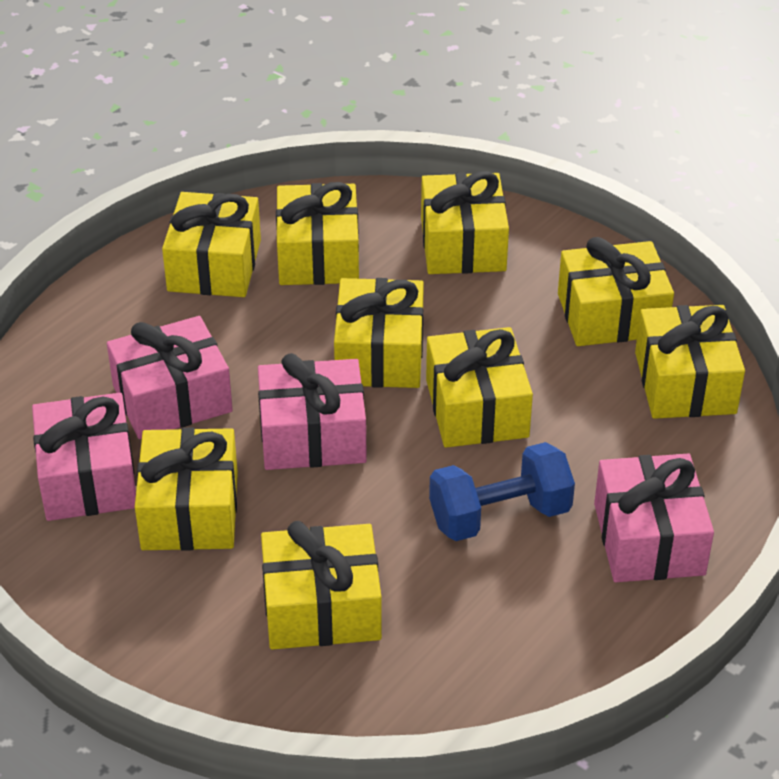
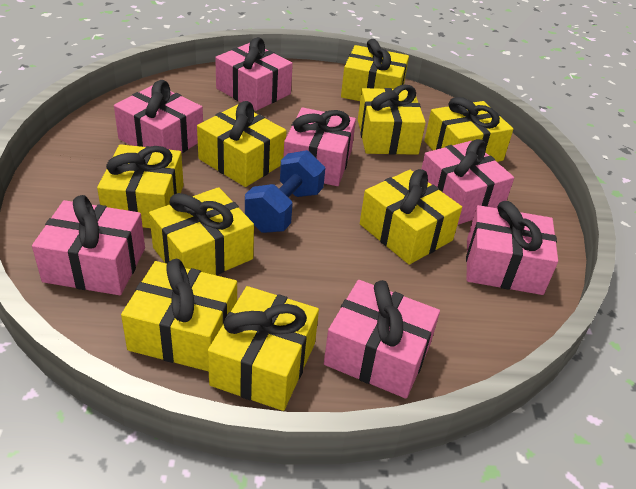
pink gift: 4 -> 7

